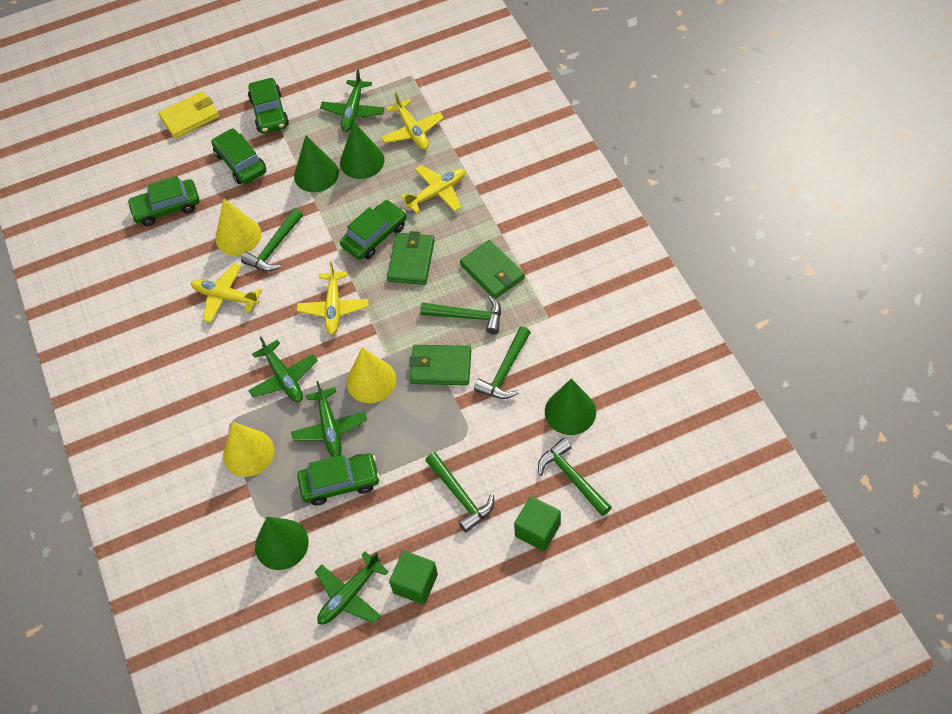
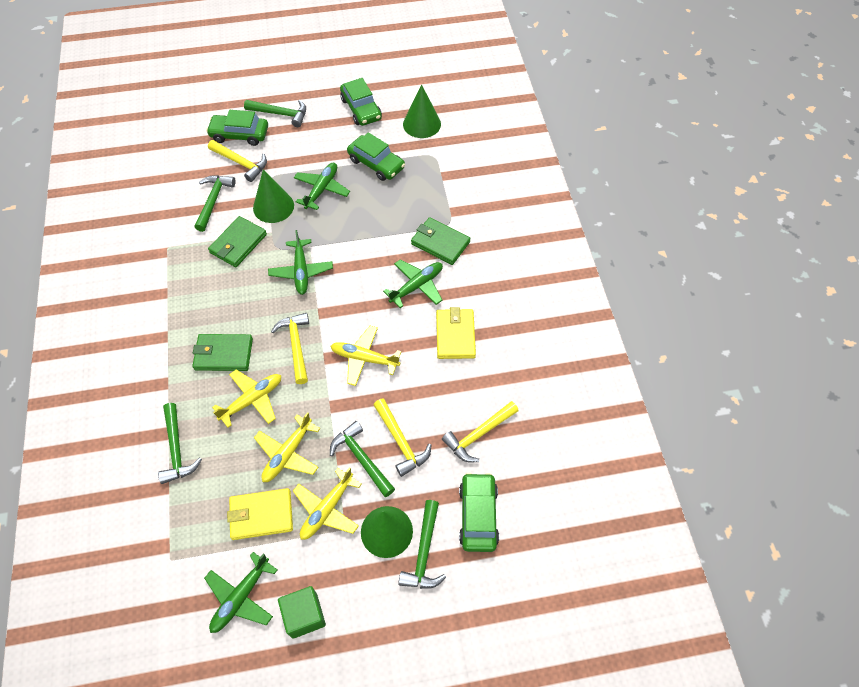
green car: 5 -> 4
green cone: 4 -> 3
green cube: 2 -> 1
yellow cone: 3 -> 0
yellow hammer: 0 -> 4
yellow wallet: 1 -> 2

